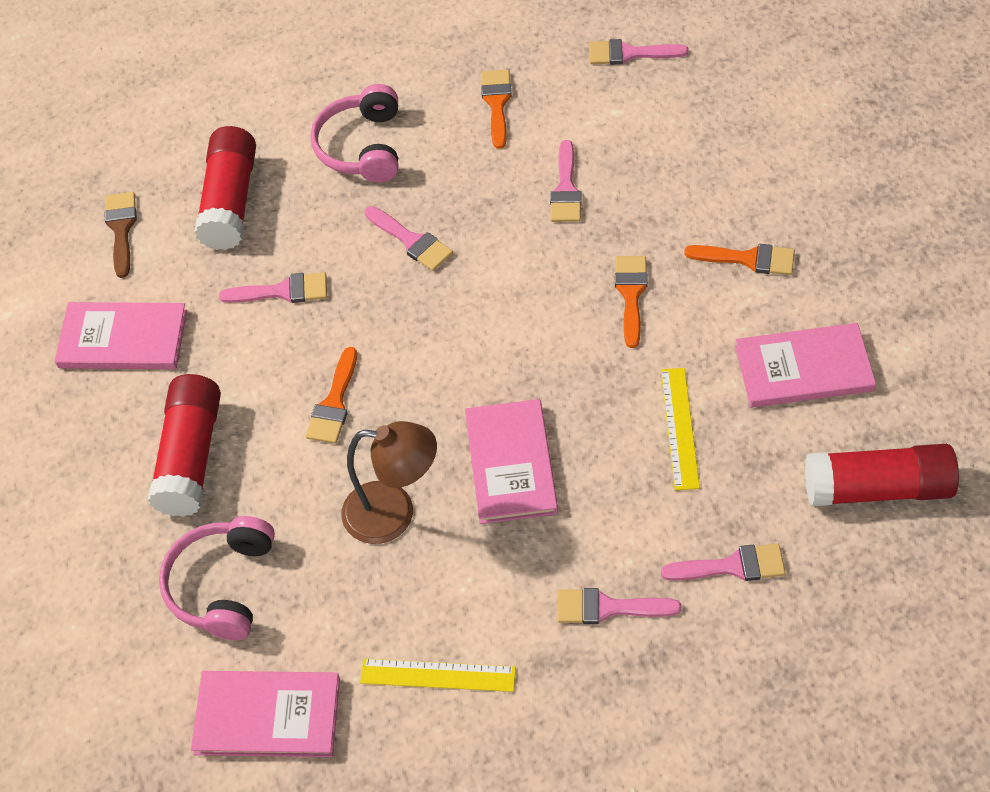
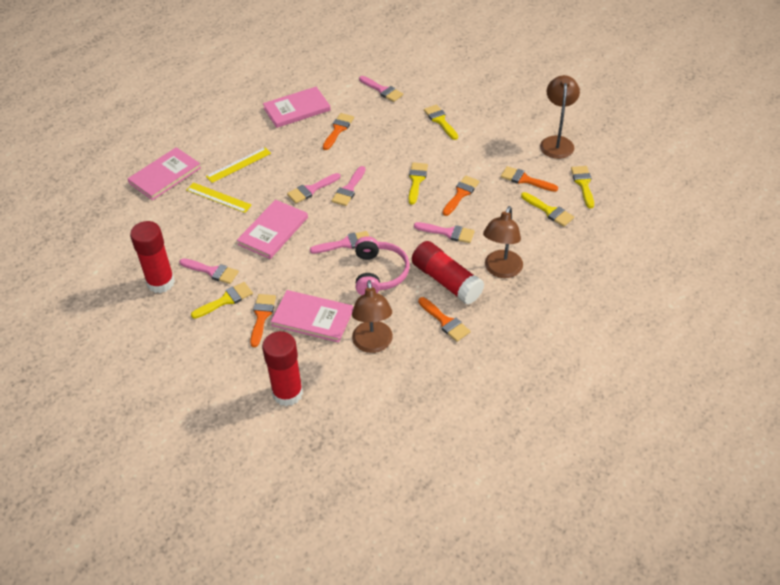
brown brush: 1 -> 0
brown lamp: 1 -> 3
orange brush: 4 -> 5
pink headphones: 2 -> 1
yellow brush: 0 -> 5

